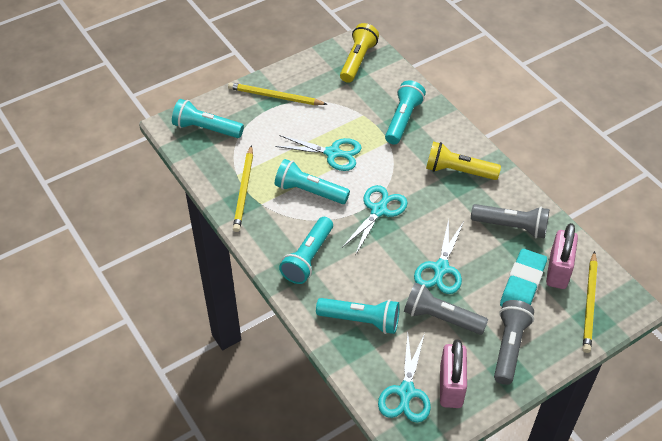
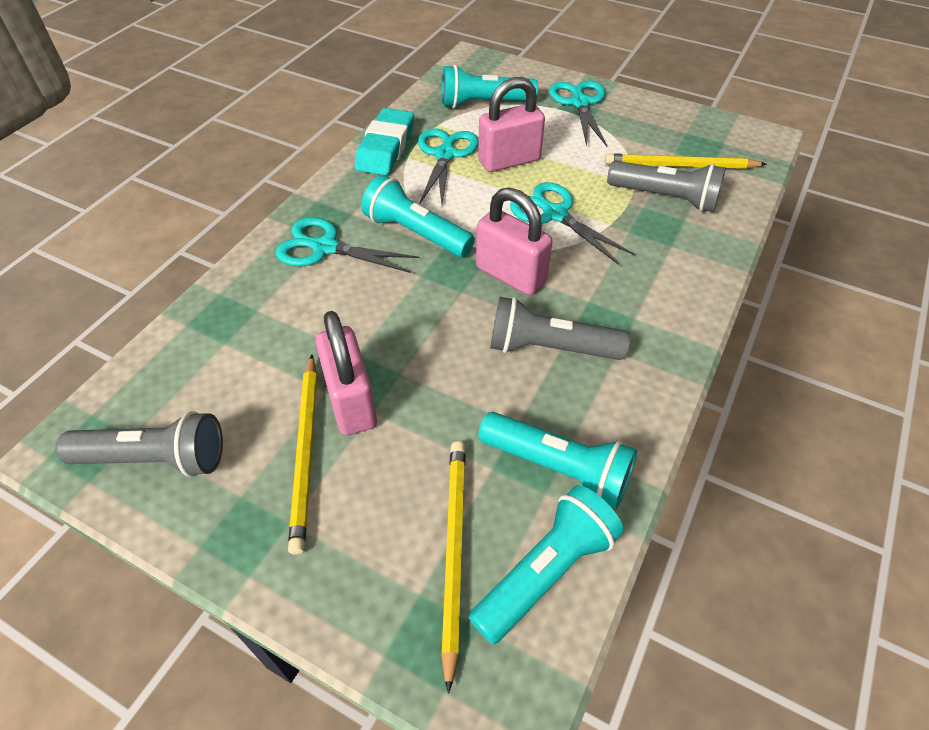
pink padlock: 2 -> 3
turquoise flashlight: 5 -> 4
yellow flashlight: 2 -> 0

